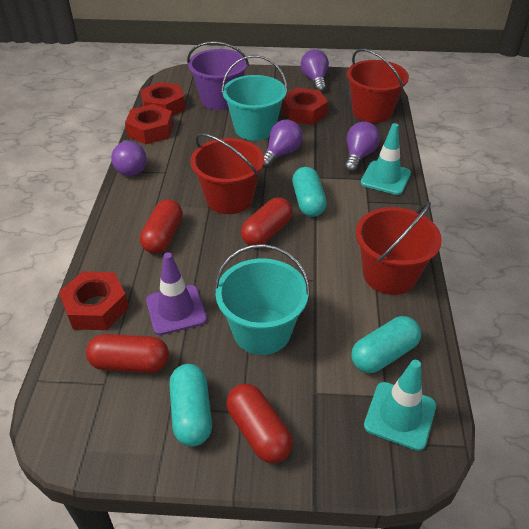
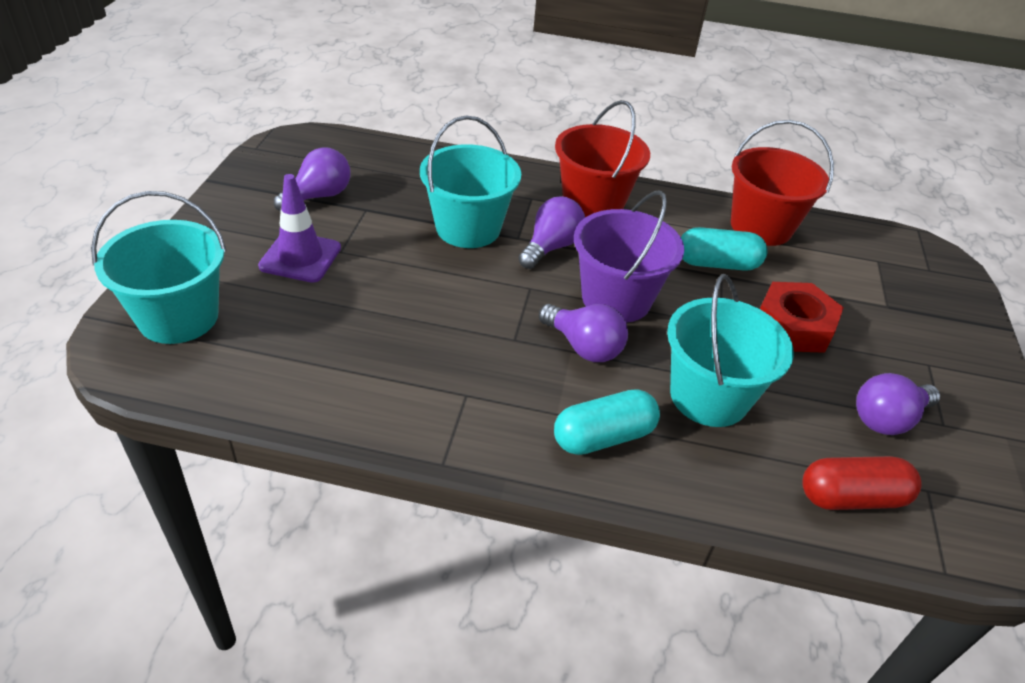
red bucket: 3 -> 2
red capsule: 4 -> 1
red nut: 4 -> 1
turquoise bucket: 2 -> 3
turquoise capsule: 3 -> 2
turquoise traffic cone: 2 -> 0

